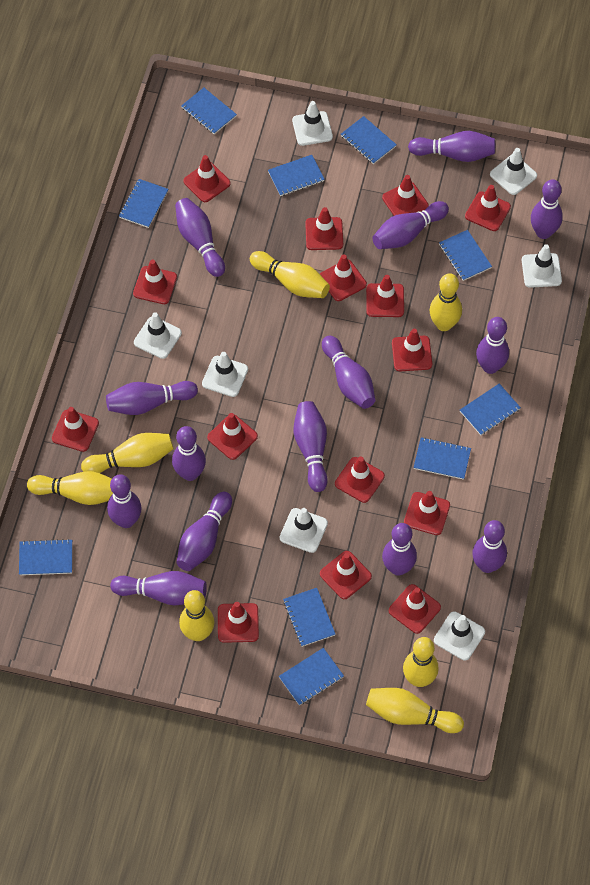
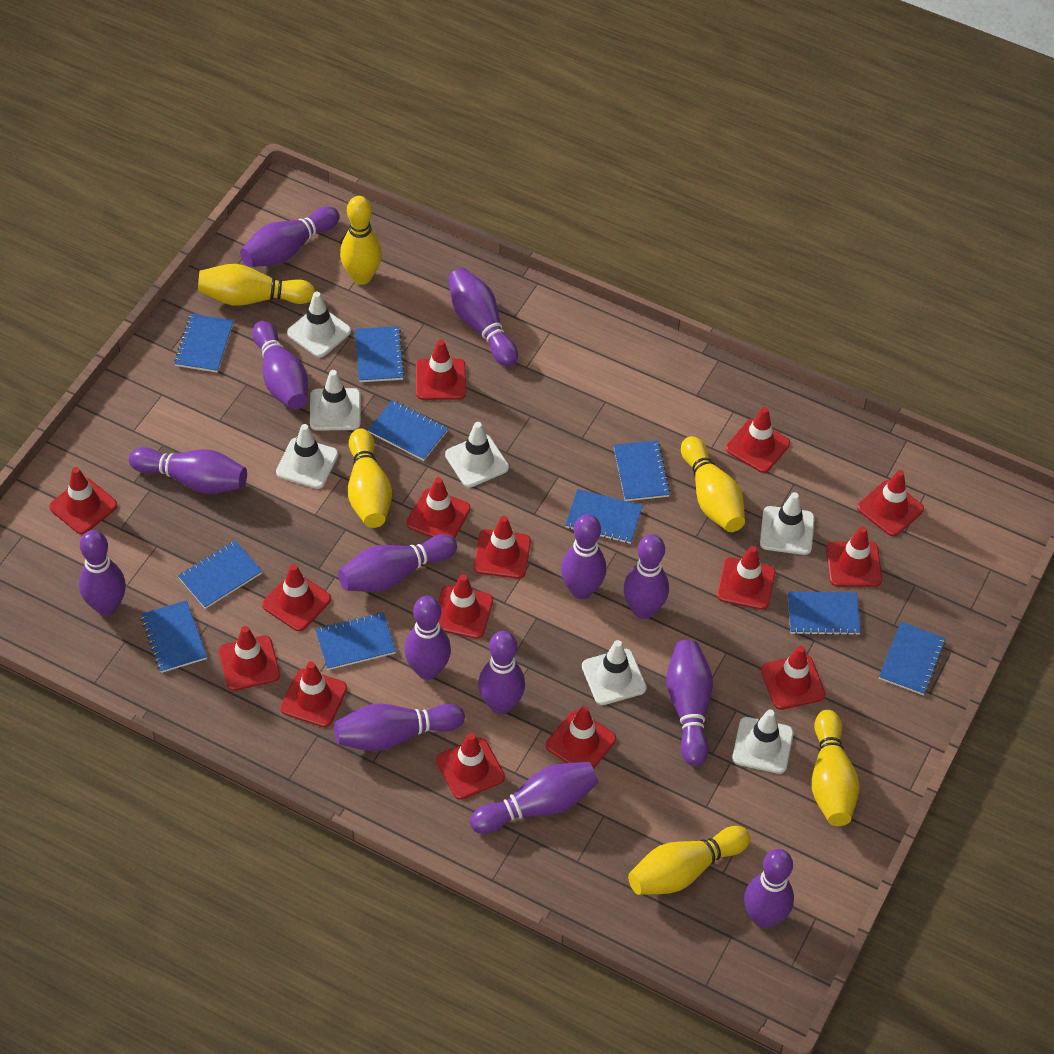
yellow bowling pin: 7 -> 6

